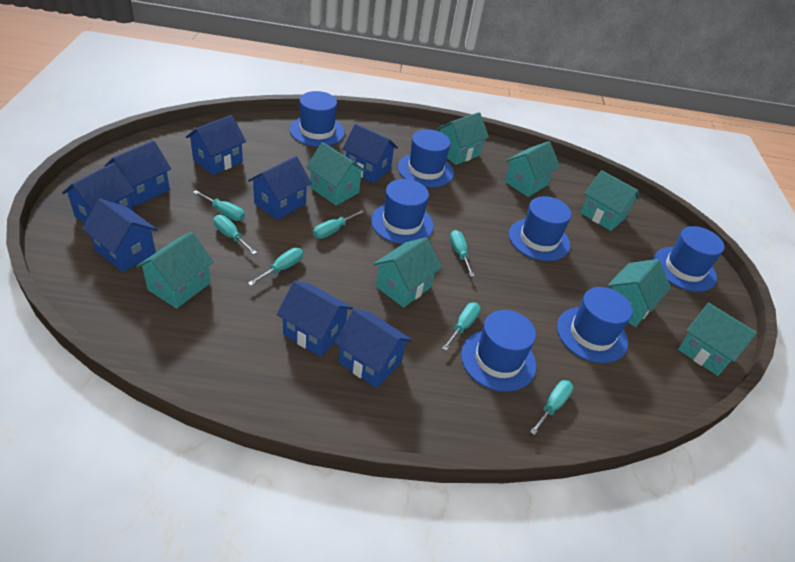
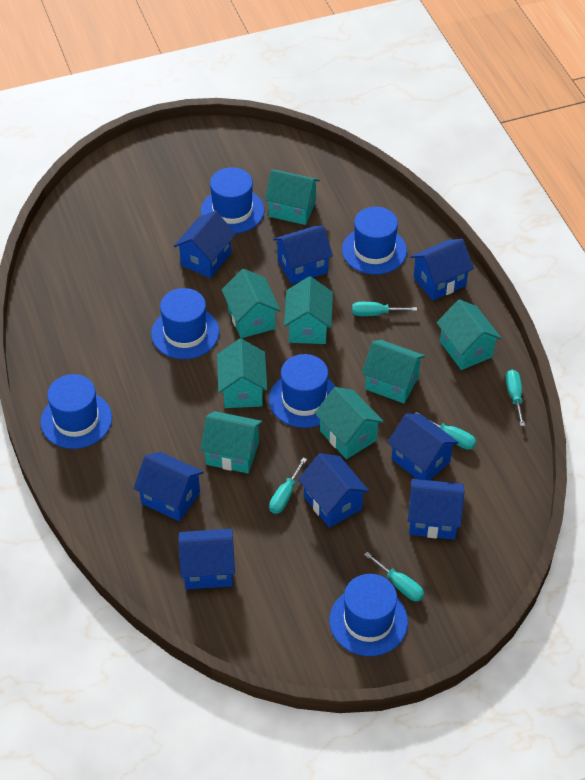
blue hat: 7 -> 6
turquoise screwdriver: 7 -> 5

